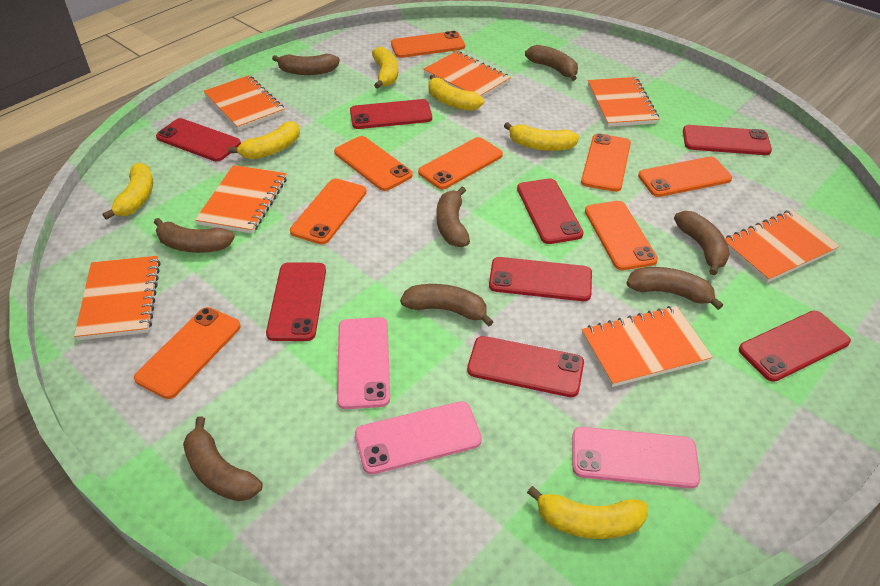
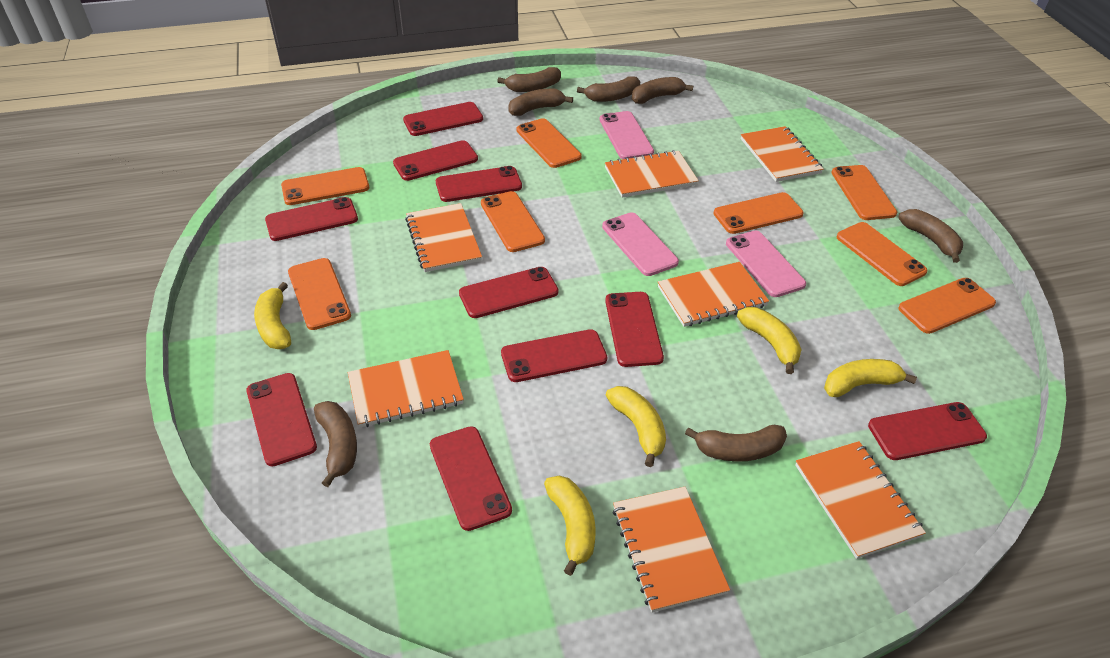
brown banana: 8 -> 7
red phone: 8 -> 10
yellow banana: 6 -> 5

